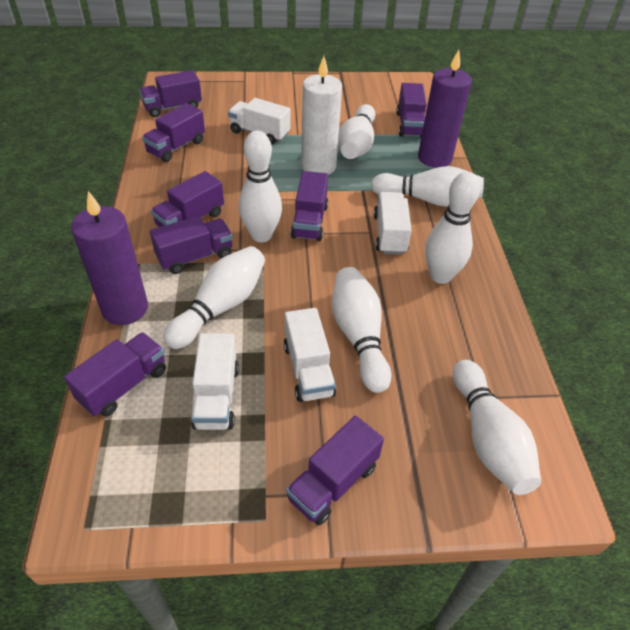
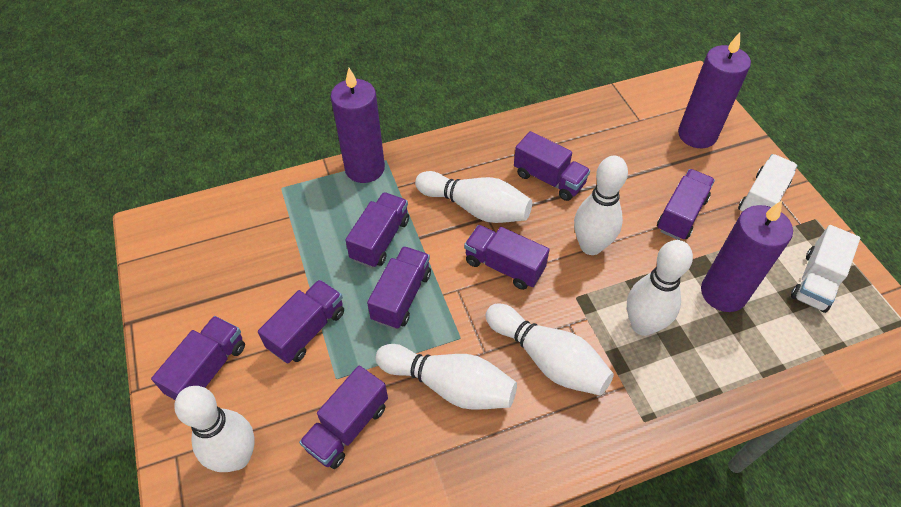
purple candle: 2 -> 3
white bowling pin: 7 -> 6
white candle: 1 -> 0
white truck: 4 -> 2

